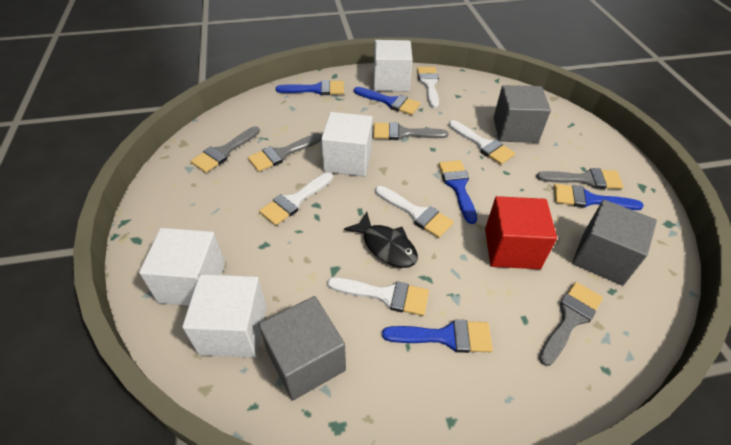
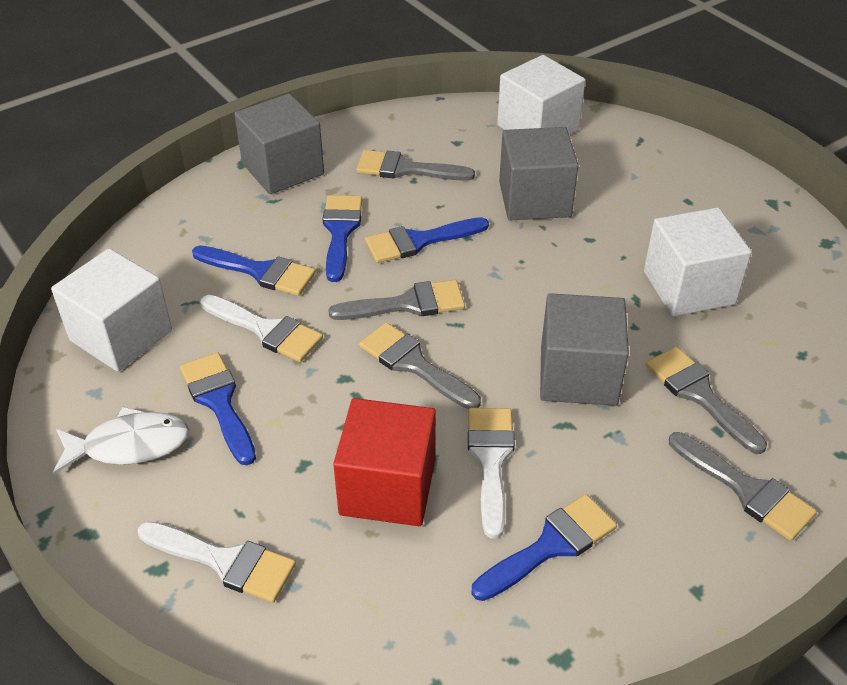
black fish: 1 -> 0
white brush: 5 -> 3
white cube: 4 -> 3
white fish: 0 -> 1

